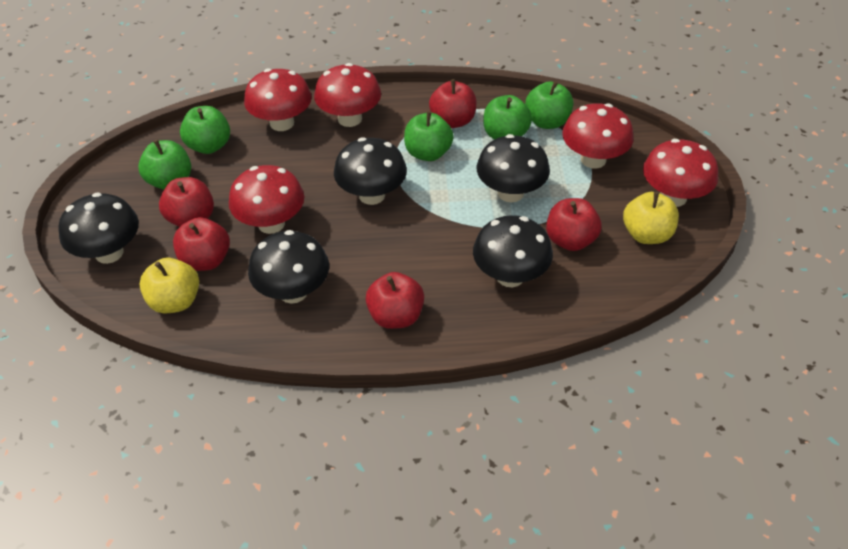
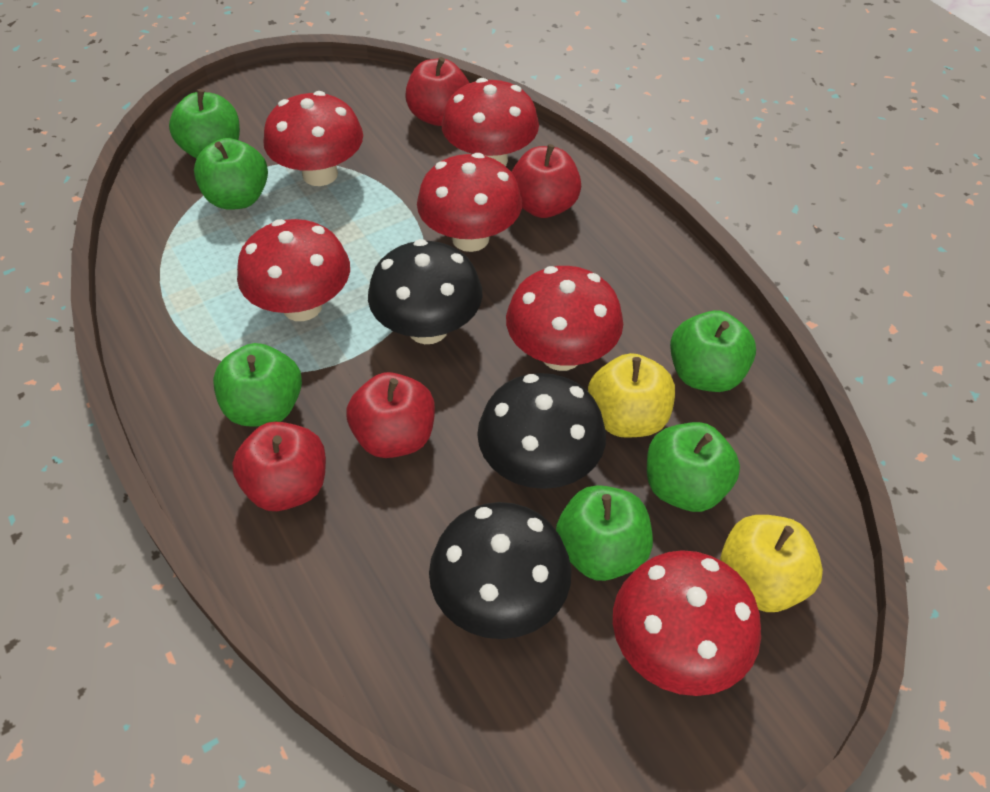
black mushroom: 5 -> 3
green apple: 5 -> 6
red apple: 5 -> 4
red mushroom: 5 -> 6

